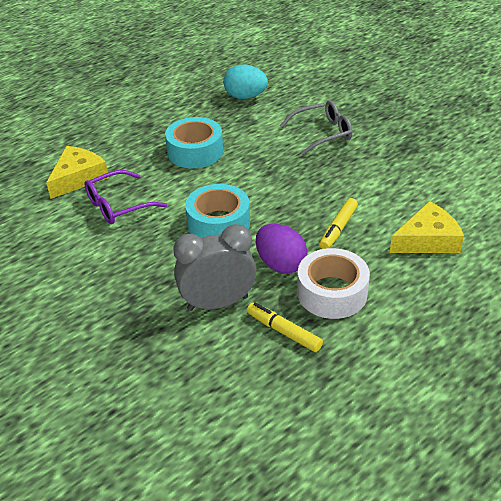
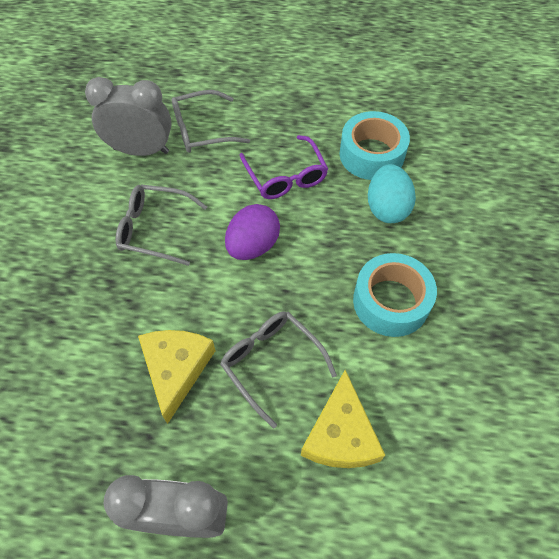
grey clock: 1 -> 2
grey glasses: 1 -> 3
white tape: 1 -> 0
yellow marker: 2 -> 0

